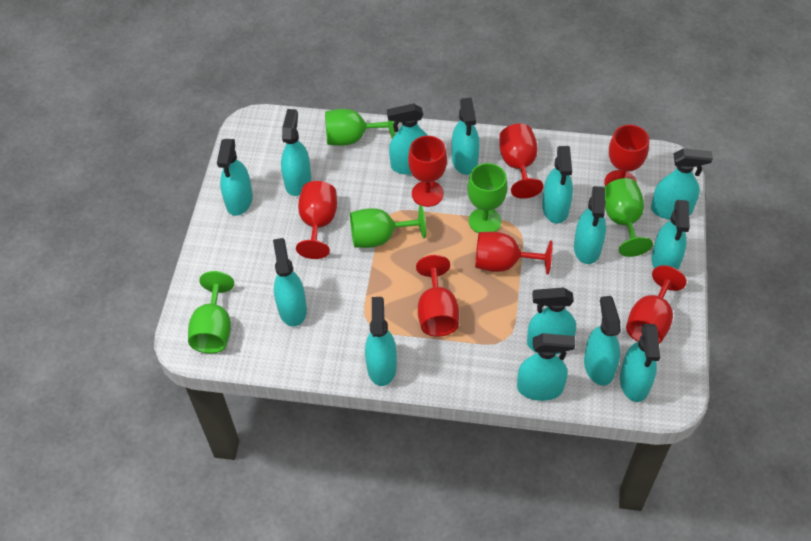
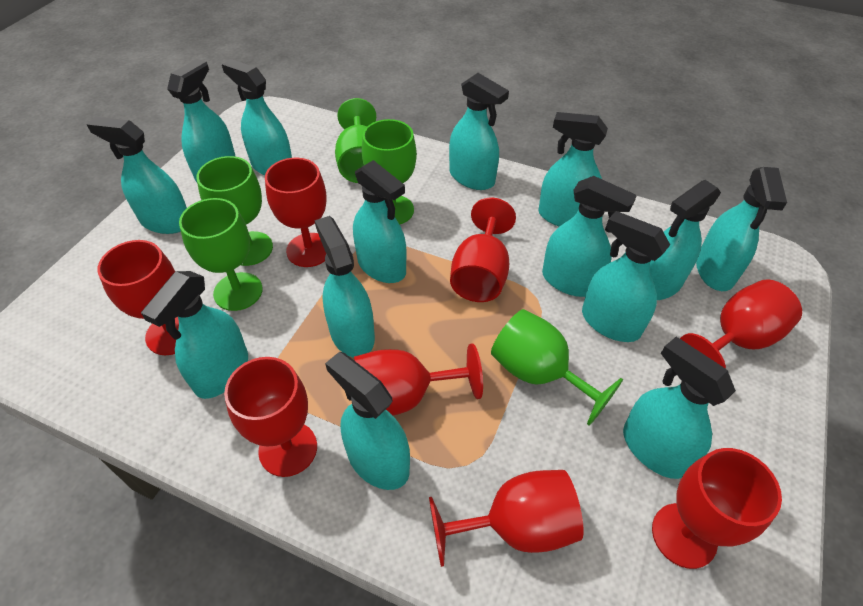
red goblet: 7 -> 8

